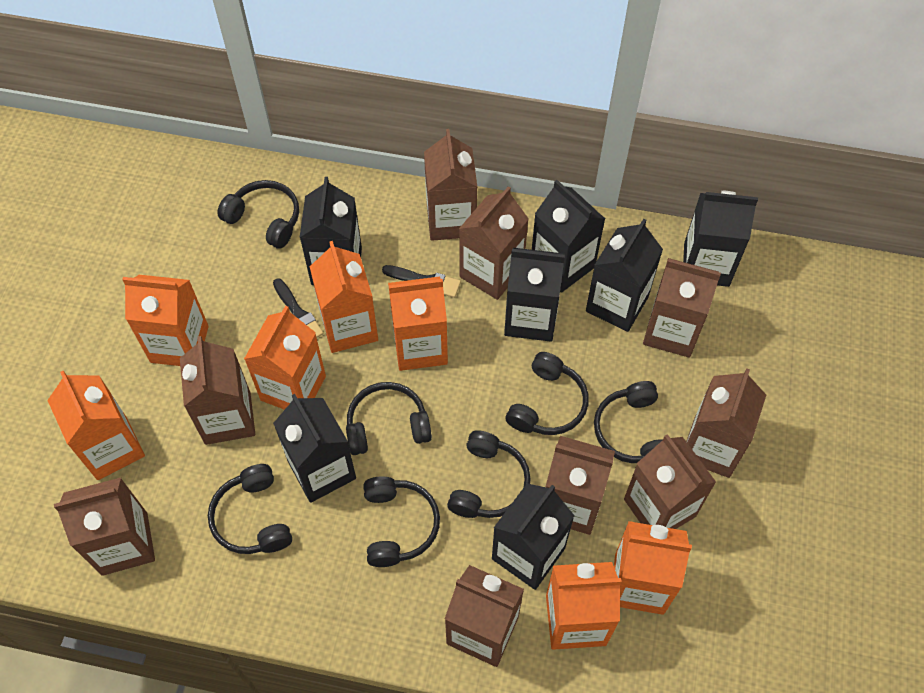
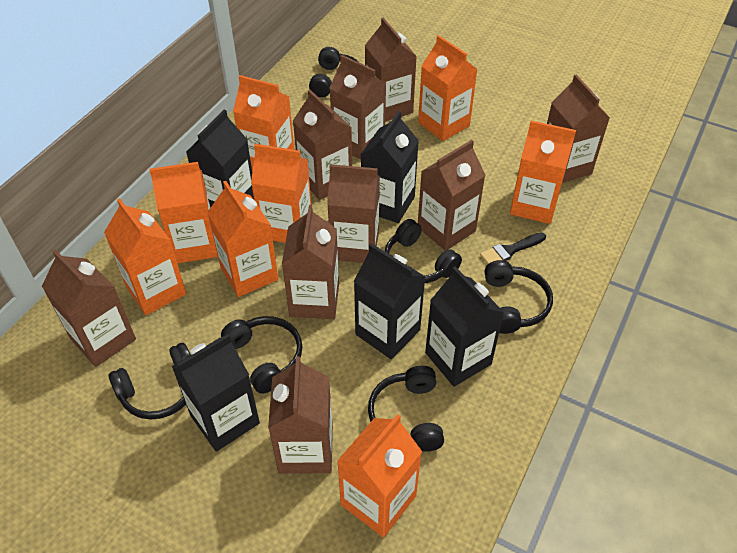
black brush: 2 -> 1
black carton: 7 -> 5
black headphones: 7 -> 6
orange carton: 7 -> 8

